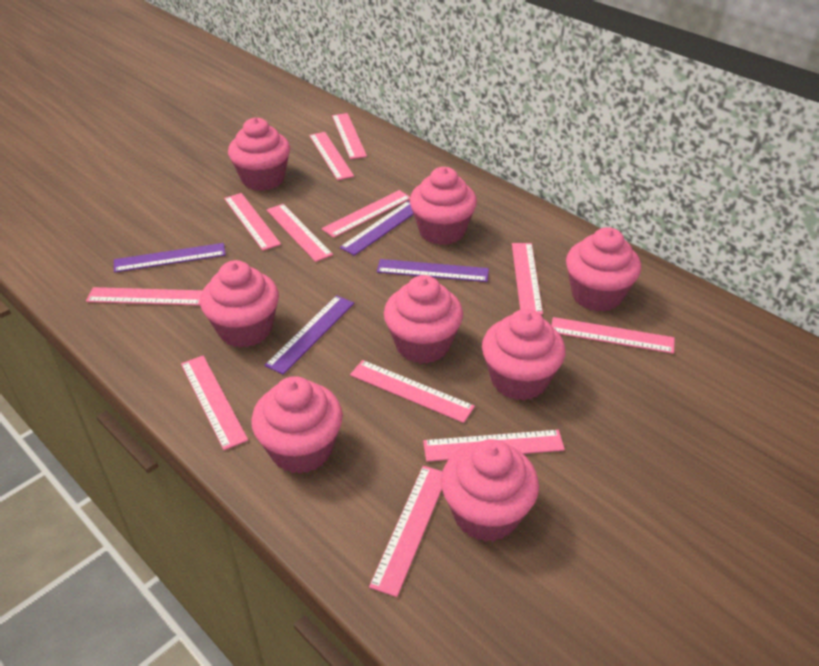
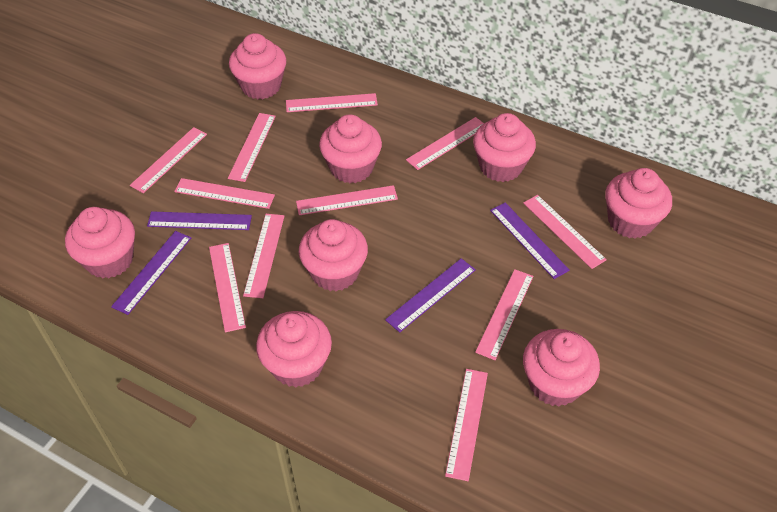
pink ruler: 12 -> 11

